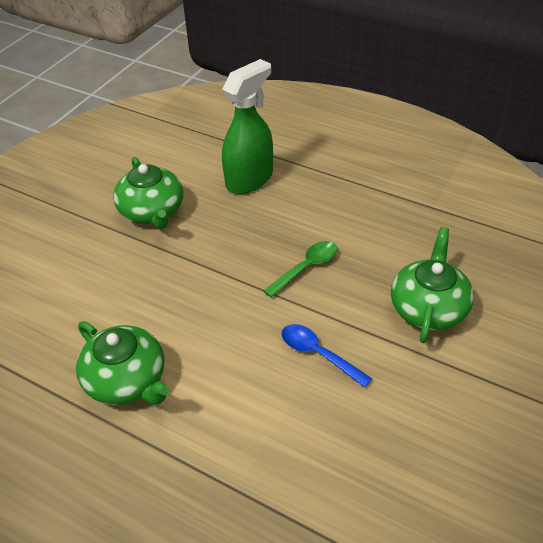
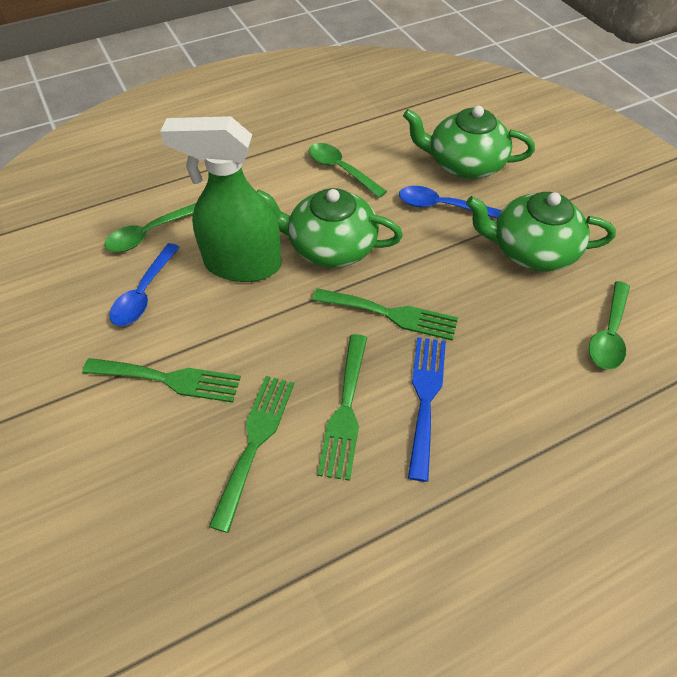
blue fork: 0 -> 1
blue spoon: 1 -> 2
green fork: 0 -> 4
green spoon: 1 -> 3

